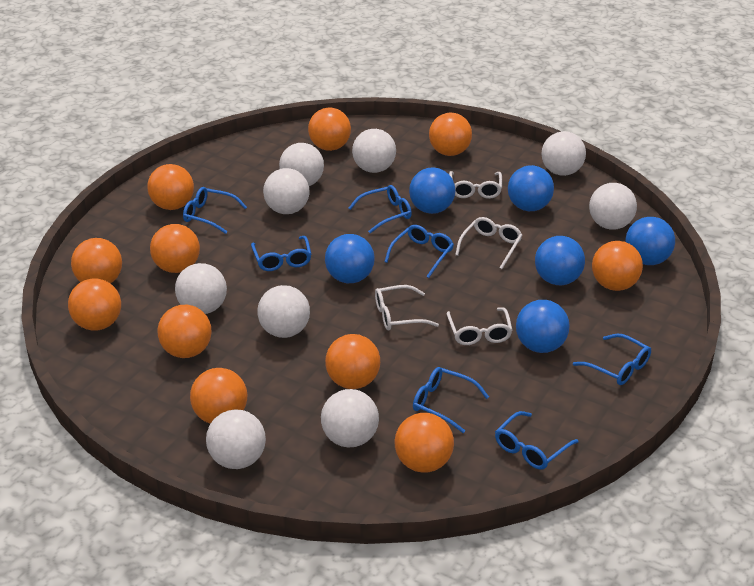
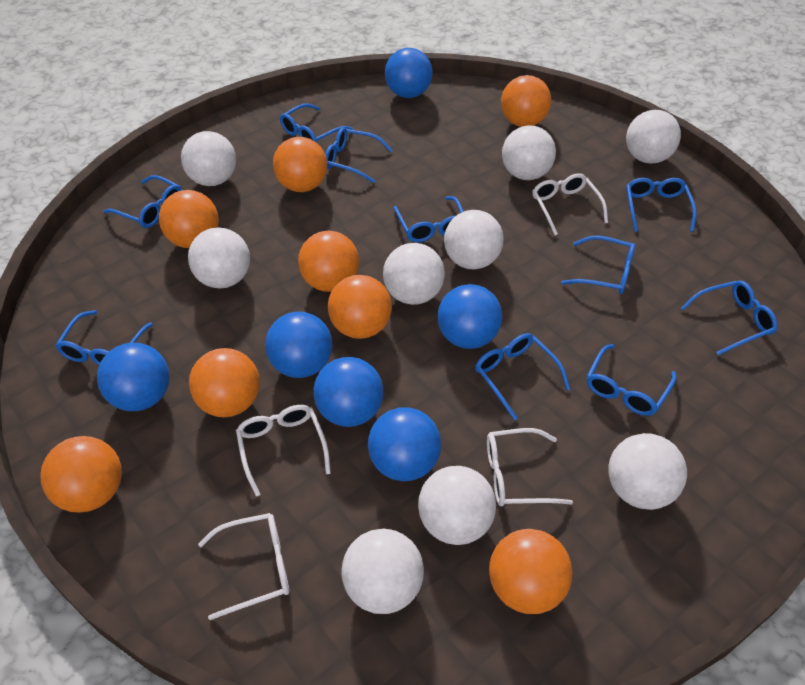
blue glasses: 7 -> 10
orange ball: 11 -> 8

